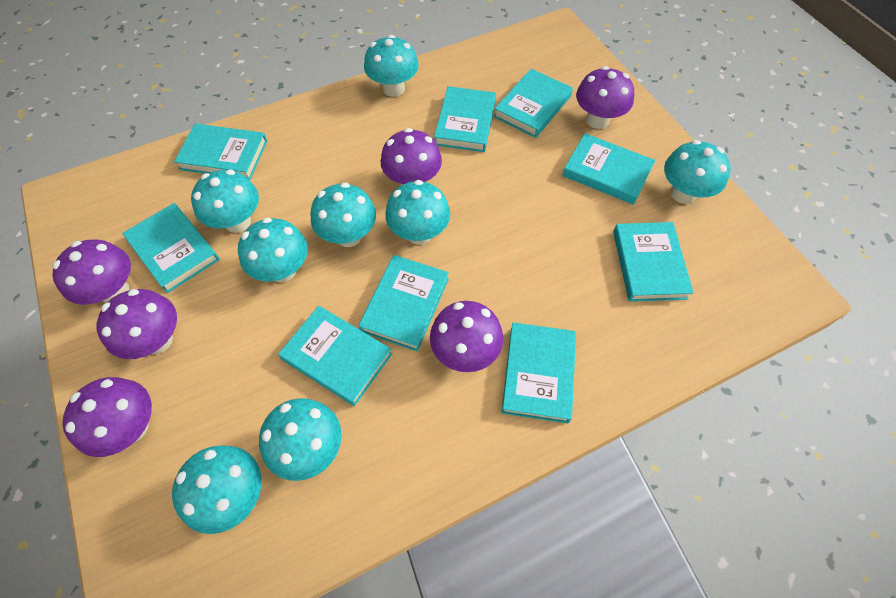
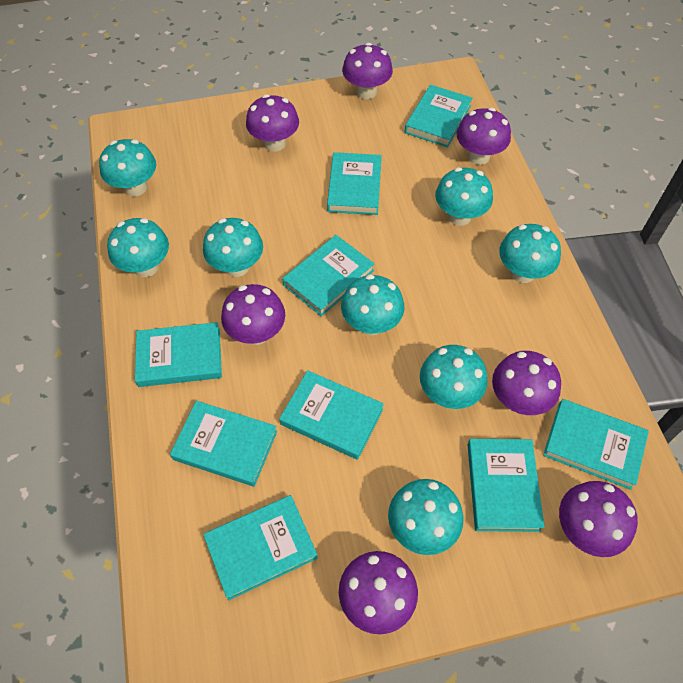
purple mushroom: 6 -> 7

